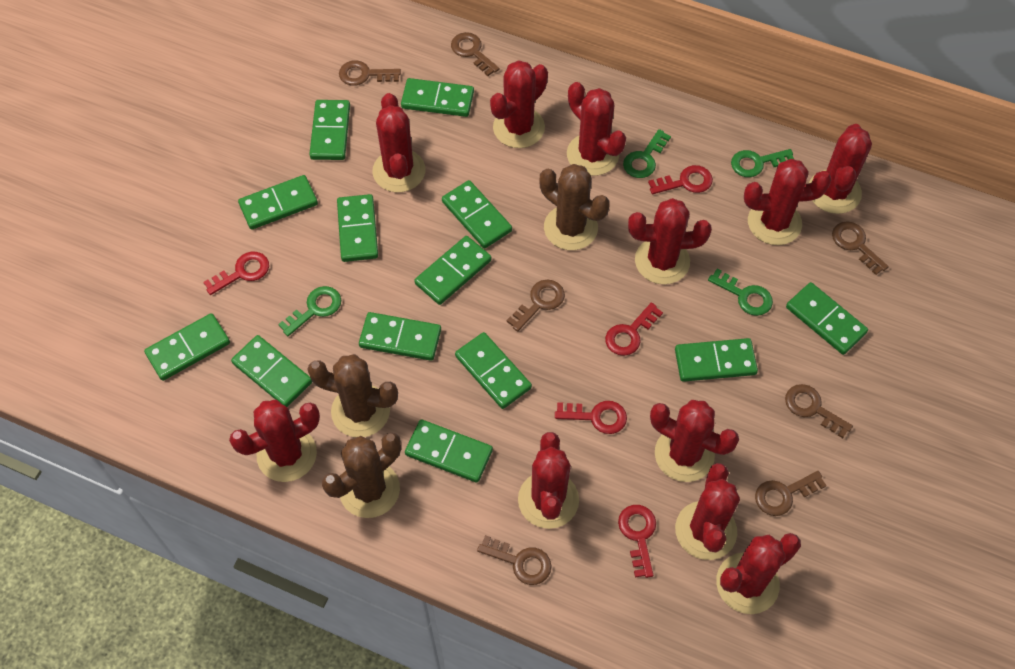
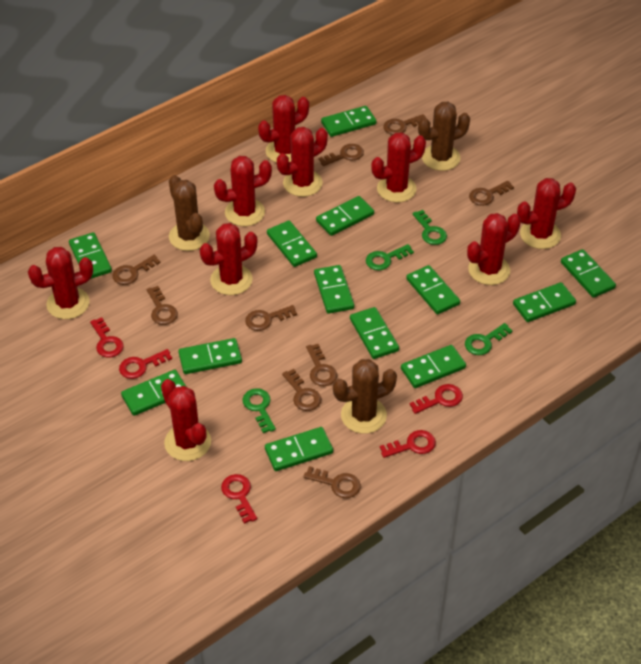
brown key: 7 -> 9
red cactus: 11 -> 9

